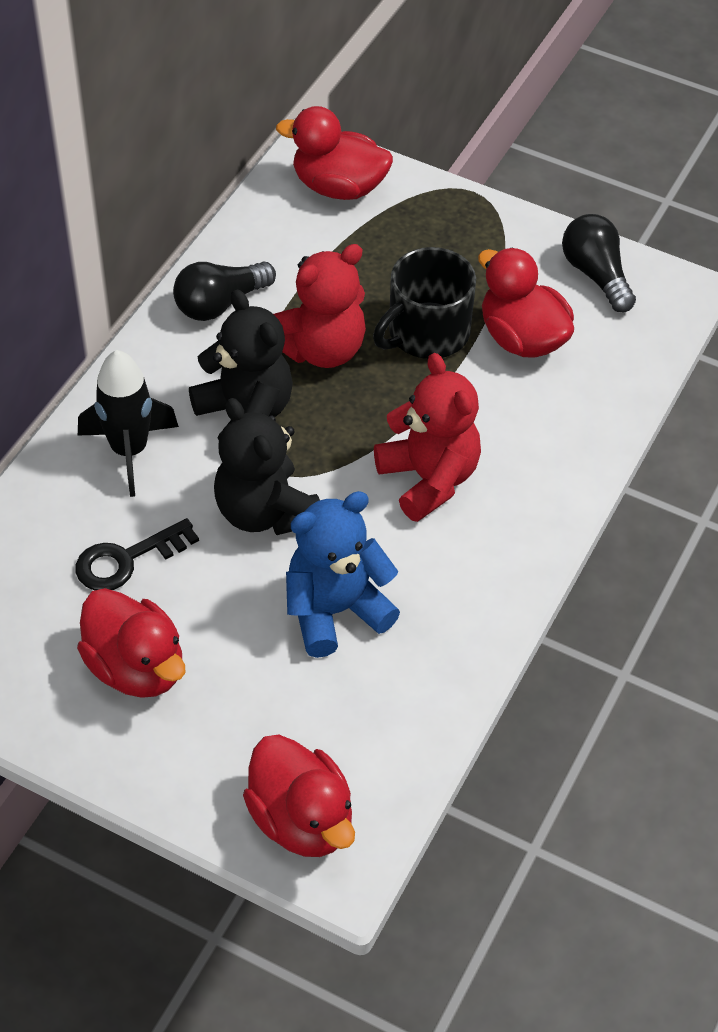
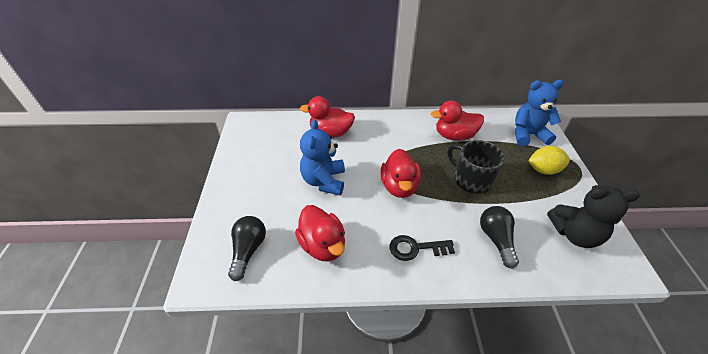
black rocket: 1 -> 0
black teddy bear: 2 -> 1
blue teddy bear: 1 -> 2
red teddy bear: 2 -> 0
yellow lemon: 0 -> 1

